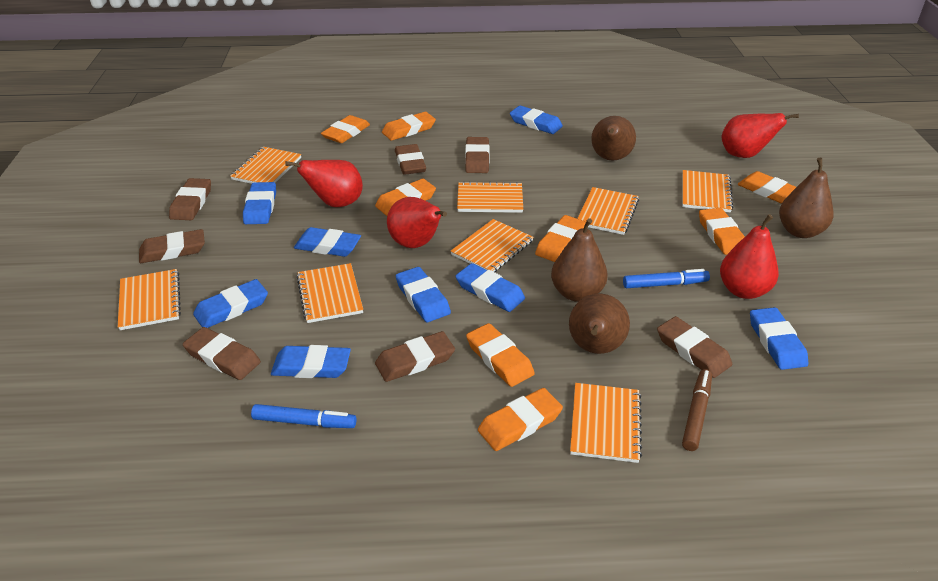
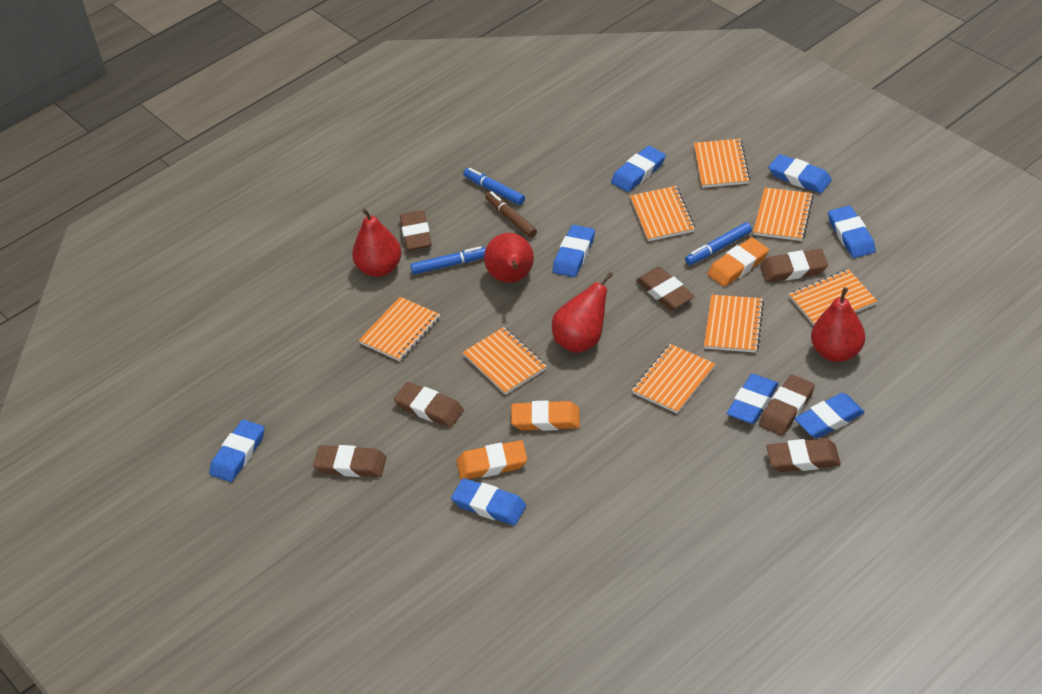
blue marker: 2 -> 3
brown pear: 4 -> 0
orange eraser: 8 -> 3

